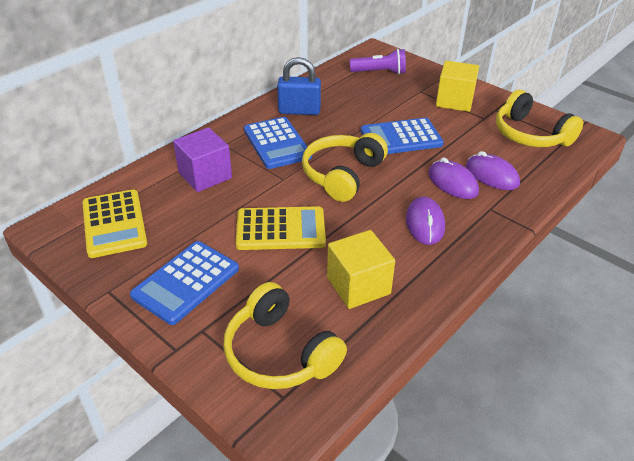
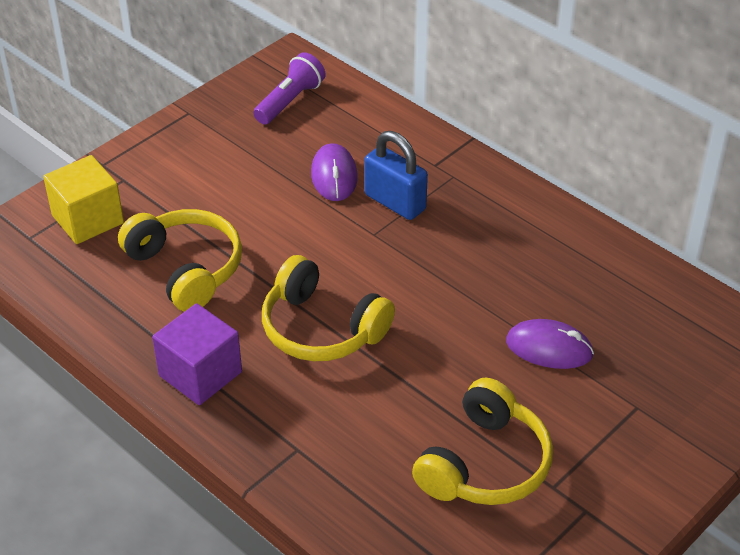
blue calculator: 3 -> 0
purple mouse: 3 -> 2
yellow calculator: 2 -> 0
yellow cube: 2 -> 1

